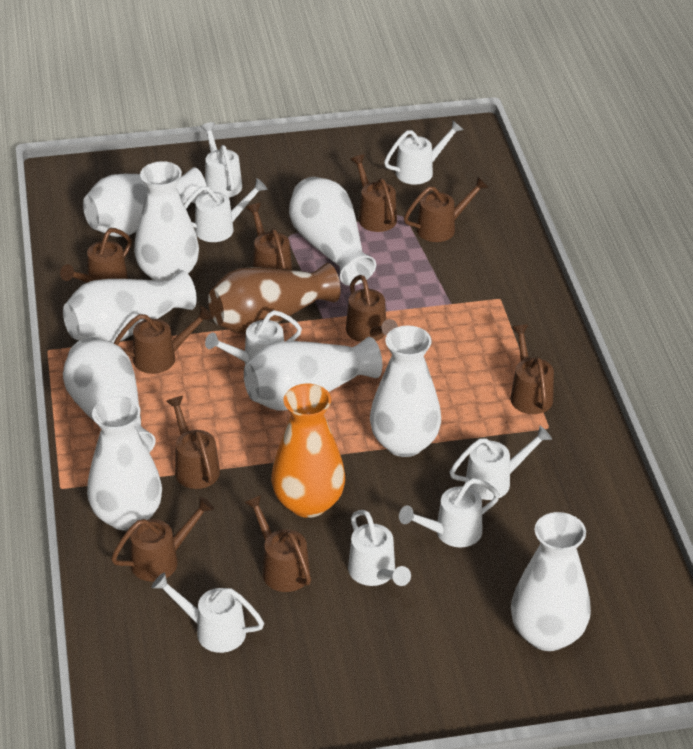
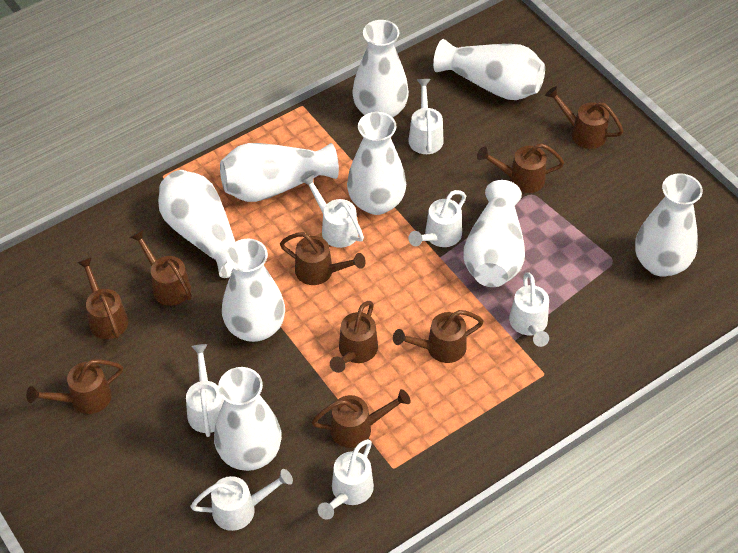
brown vase: 1 -> 0
brown watering can: 10 -> 9
orange vase: 1 -> 0
white watering can: 8 -> 7

